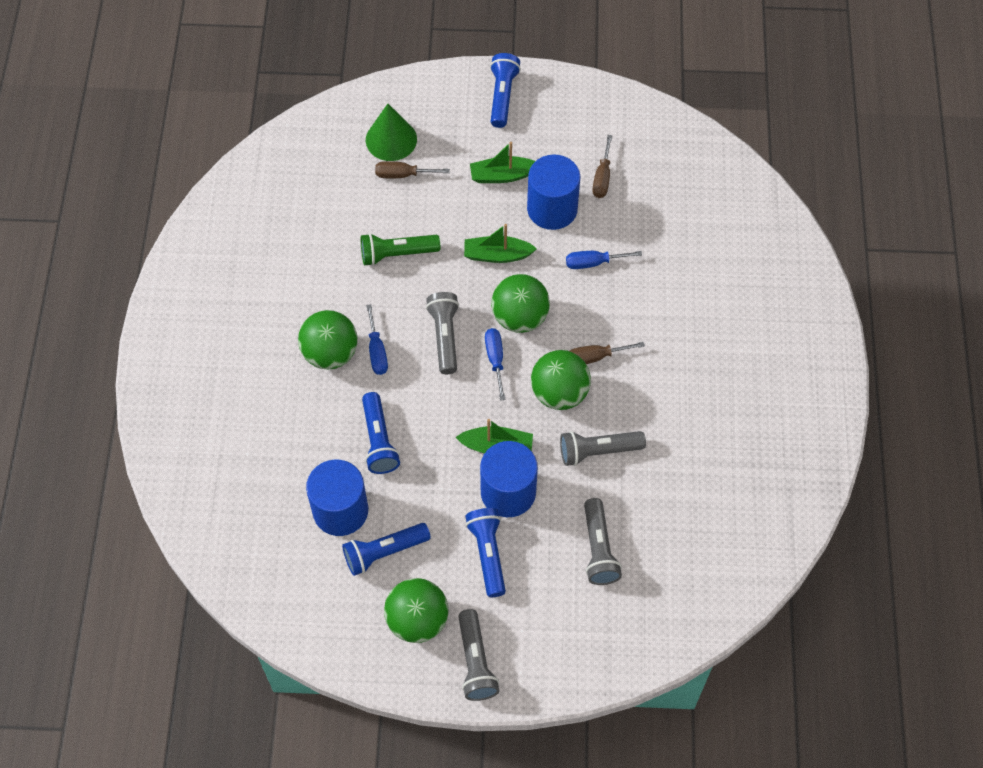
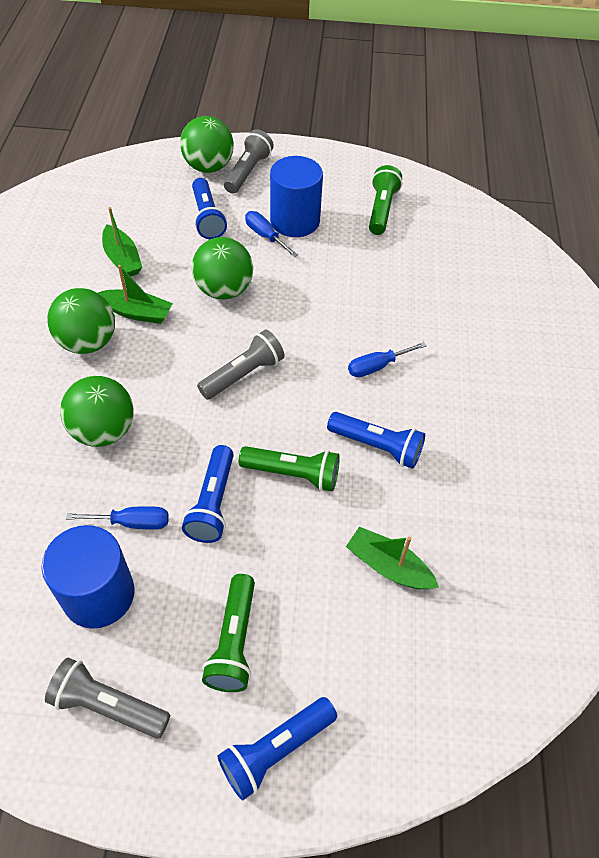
blue cylinder: 3 -> 2
brown screwdriver: 3 -> 0
green cone: 1 -> 0
green flashlight: 1 -> 3
grey flashlight: 4 -> 3

